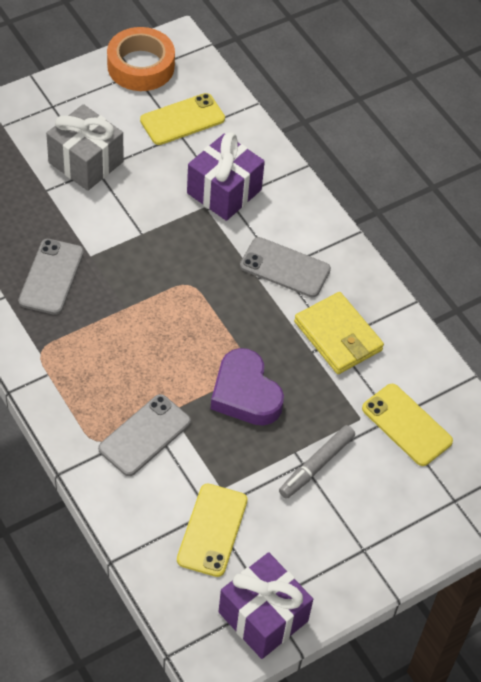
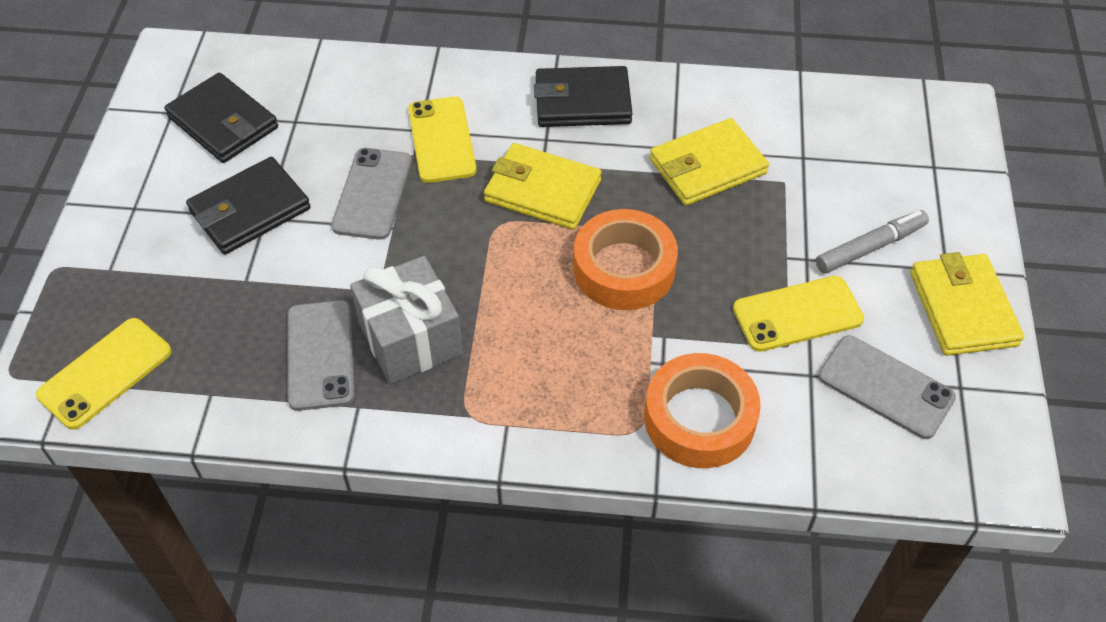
black wallet: 0 -> 3
orange tape: 1 -> 2
purple gift: 2 -> 0
purple heart: 1 -> 0
yellow wallet: 1 -> 3

